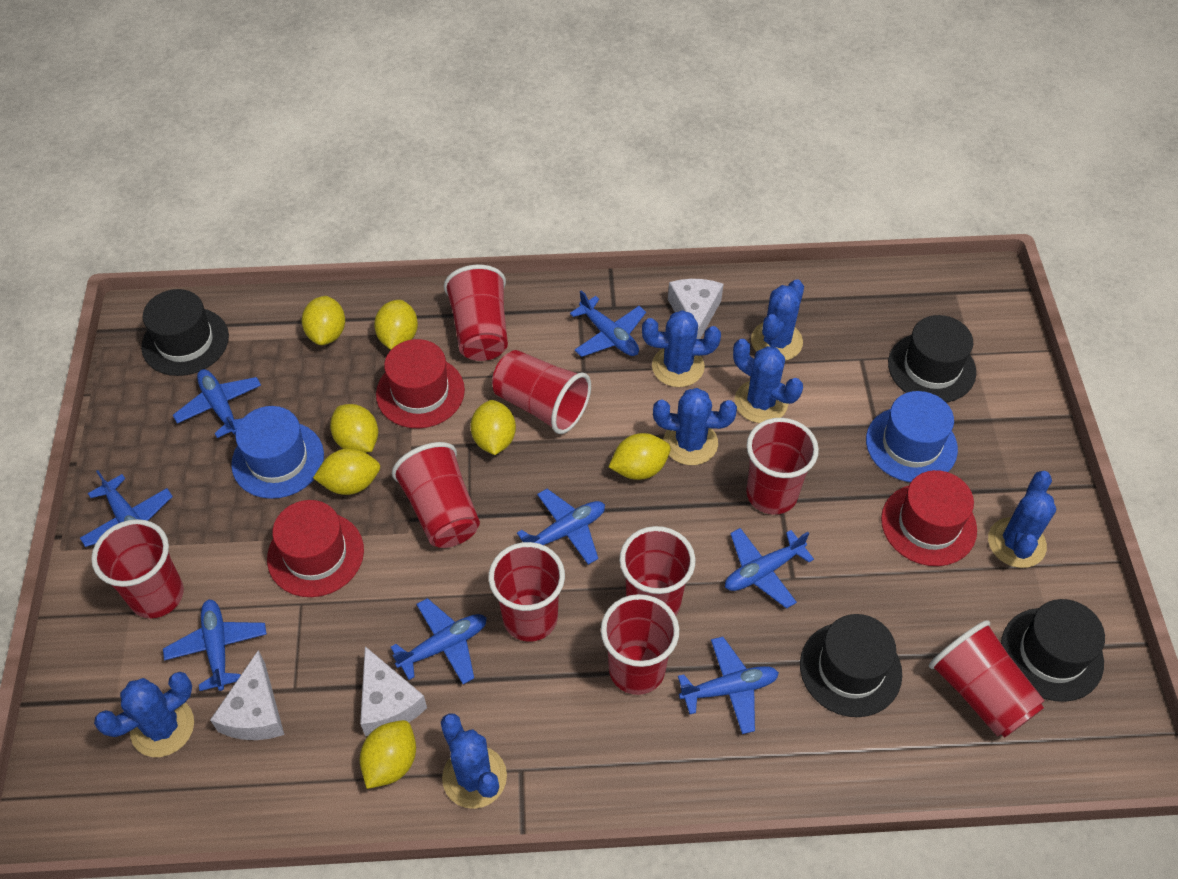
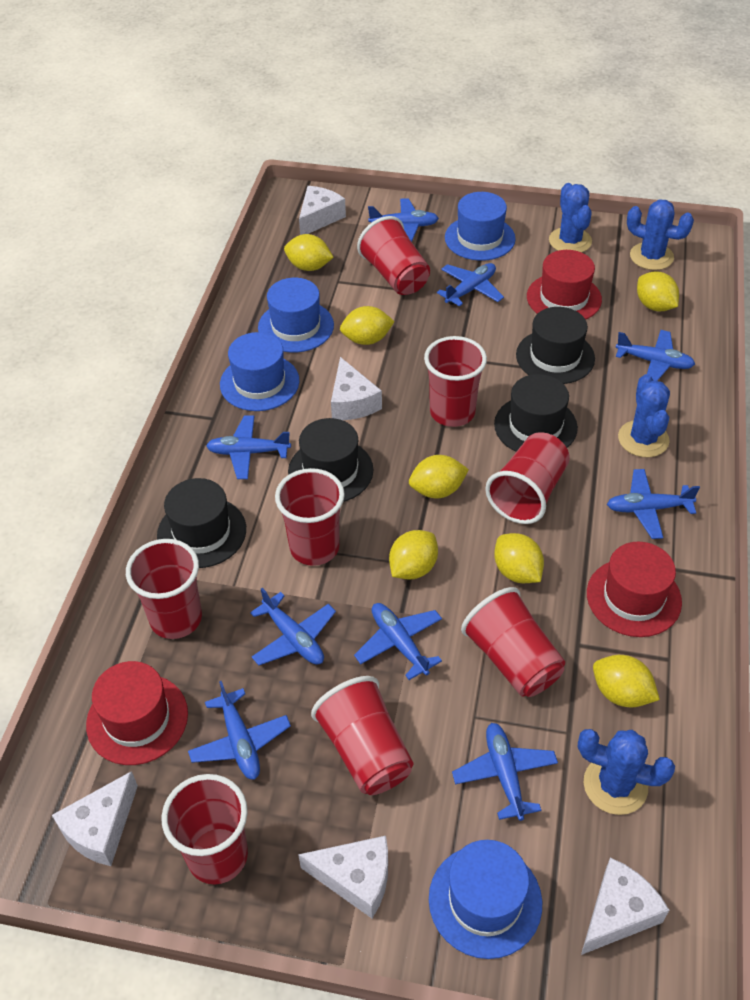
blue cactus: 7 -> 4
blue hat: 2 -> 4
blue plane: 8 -> 9
red cup: 9 -> 8
white cheese: 3 -> 5

